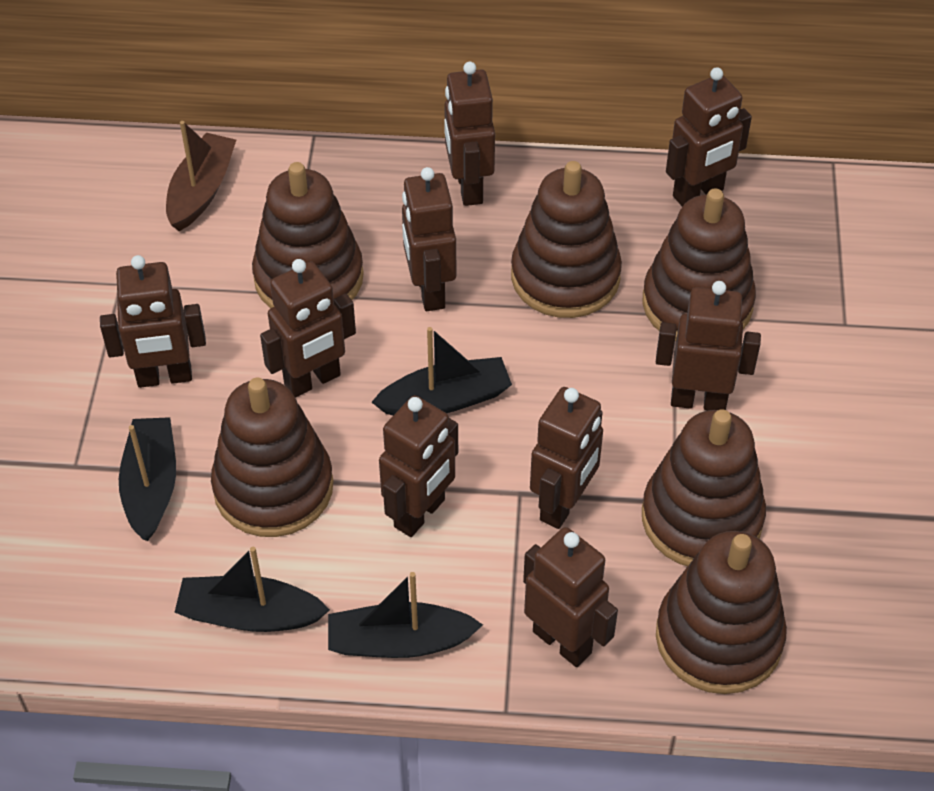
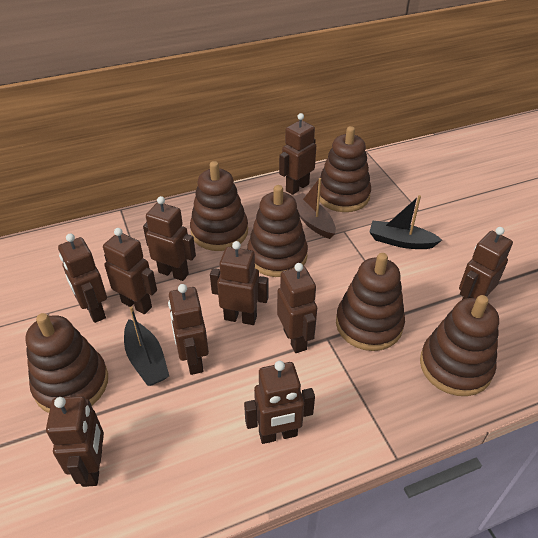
black boat: 4 -> 2
brown robot: 9 -> 10

